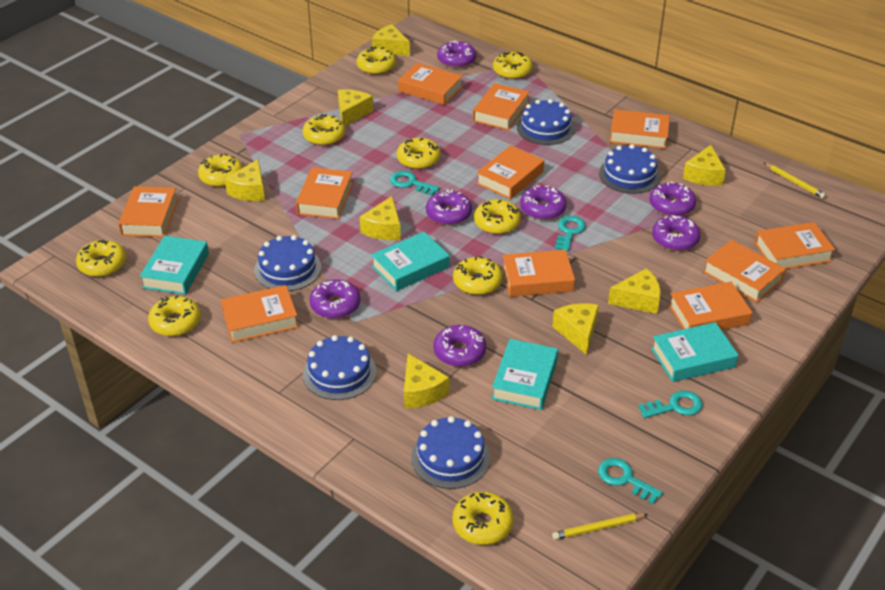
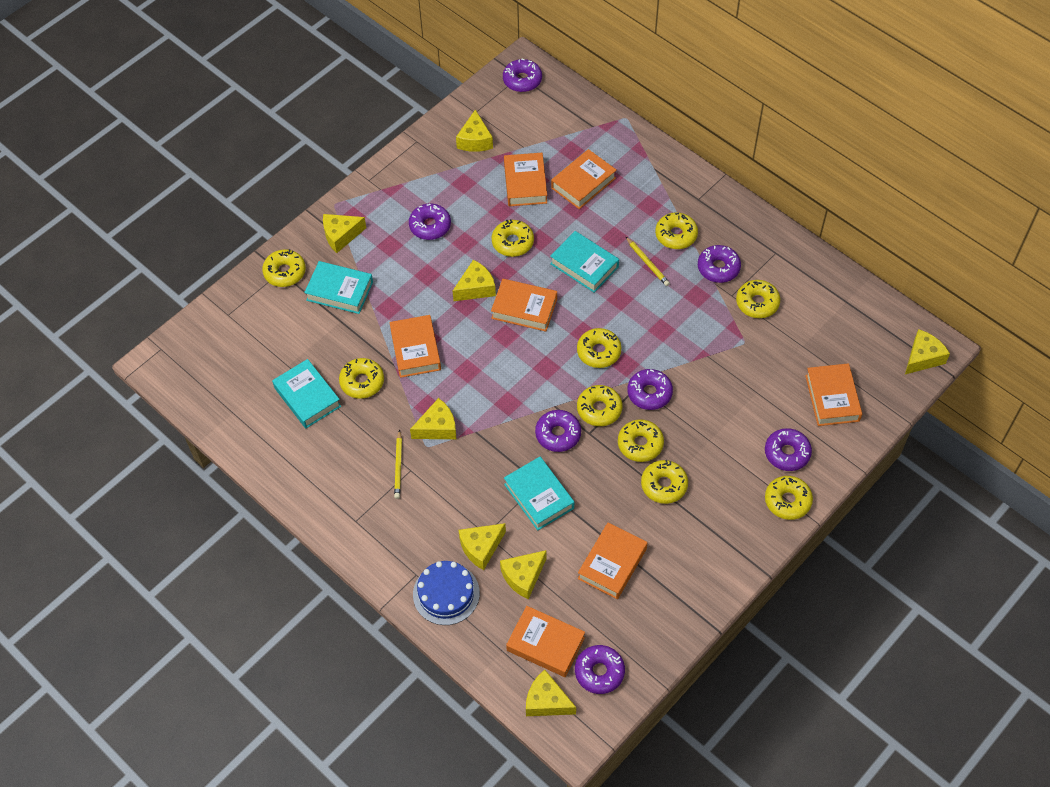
blue cake: 5 -> 1
orange book: 11 -> 7
turquoise key: 4 -> 0

